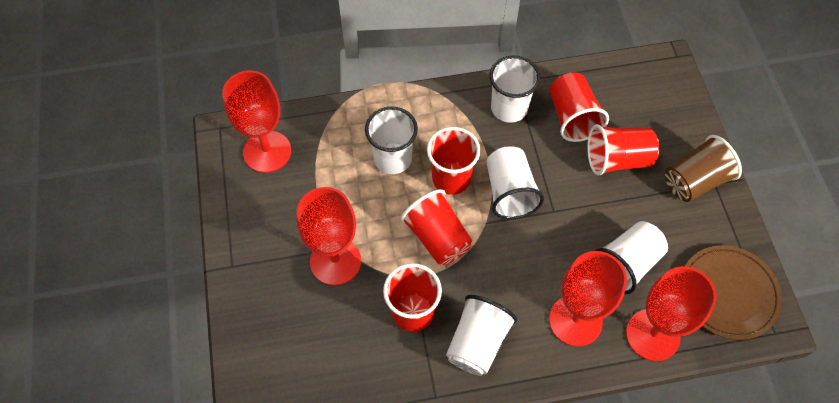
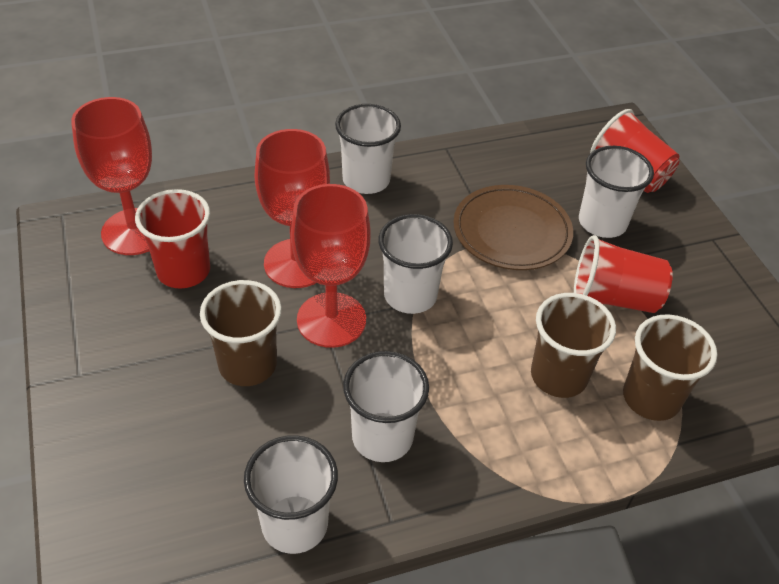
brown cup: 1 -> 3
red cup: 5 -> 3
red goblet: 4 -> 3

